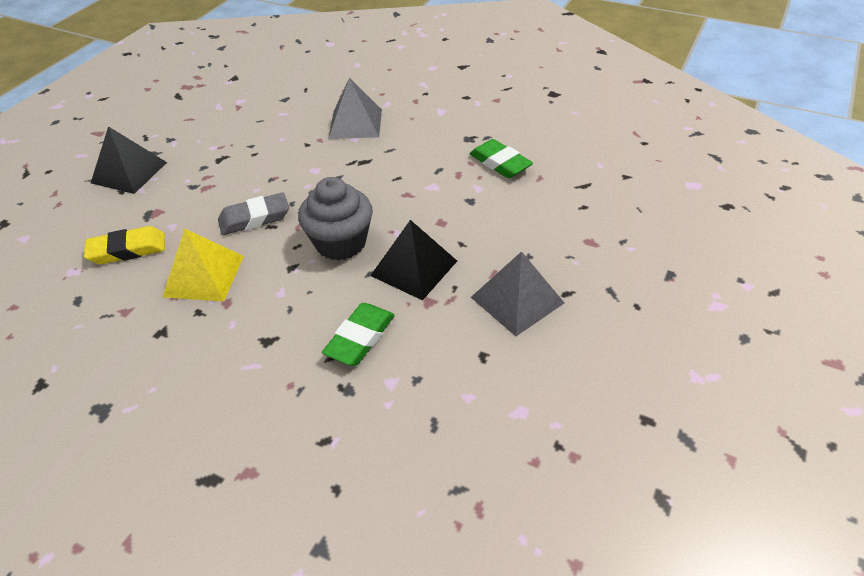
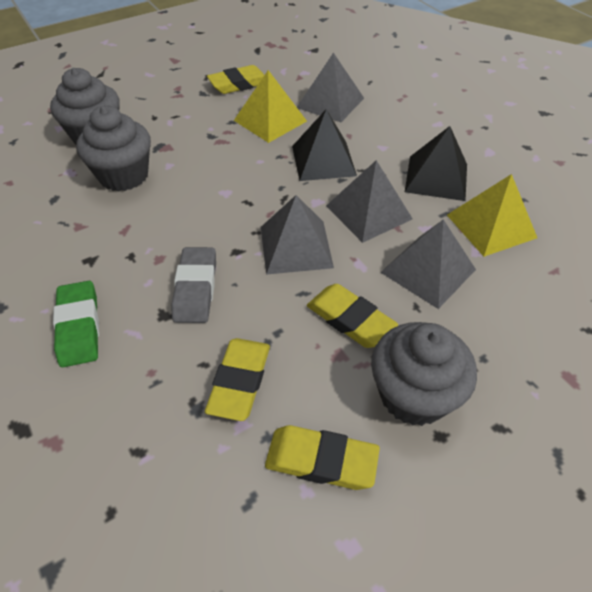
green eraser: 2 -> 1
grey cupcake: 1 -> 3
grey pyramid: 2 -> 4
yellow eraser: 1 -> 4
yellow pyramid: 1 -> 2

